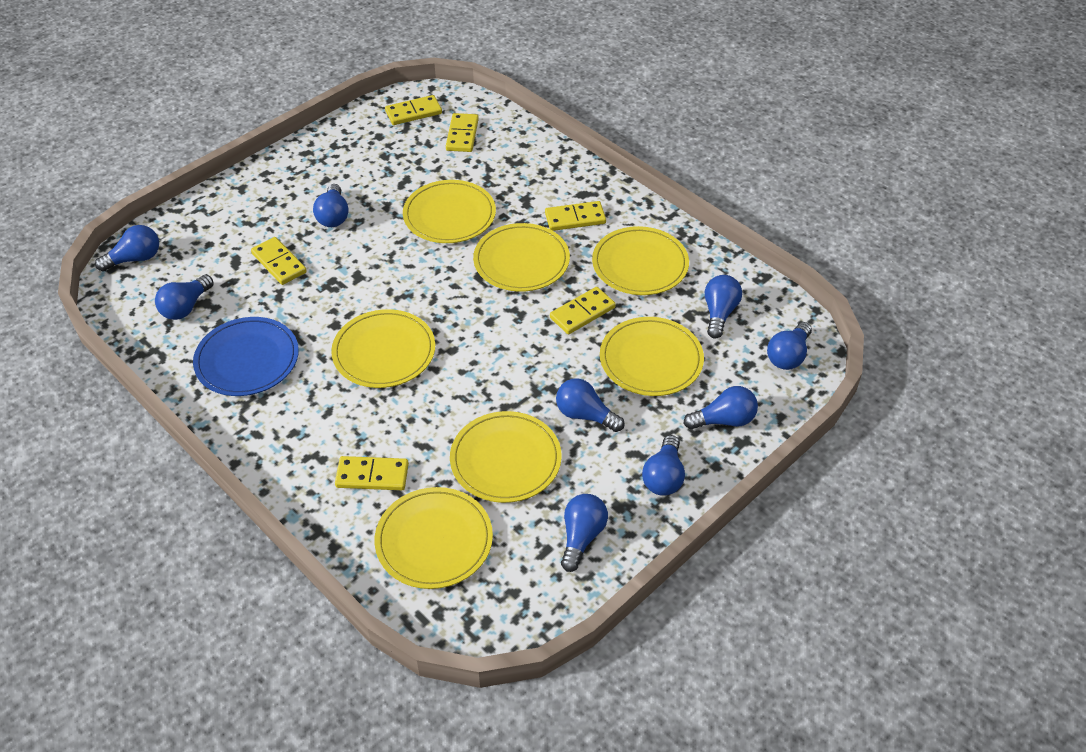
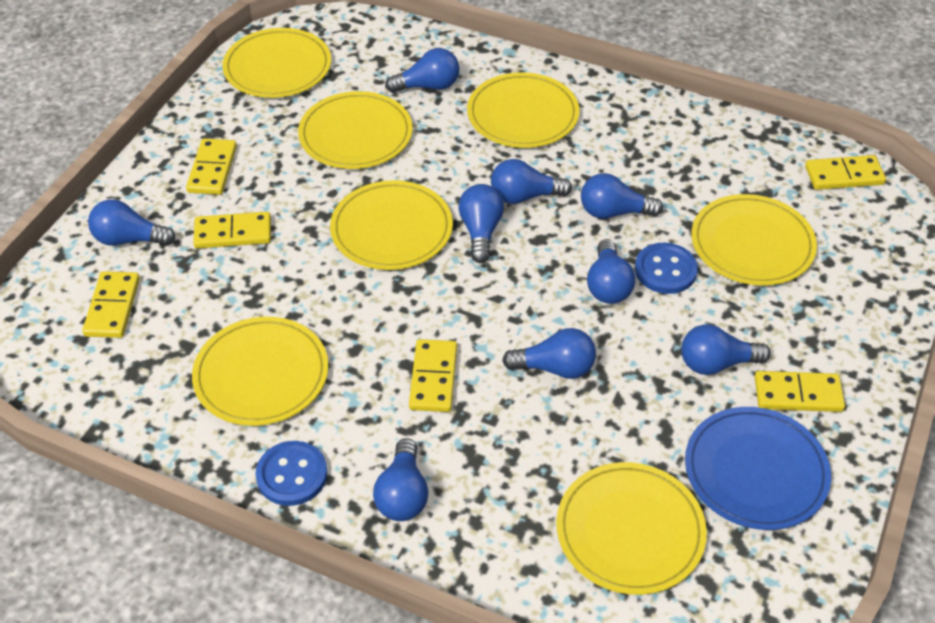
blue button: 0 -> 2

